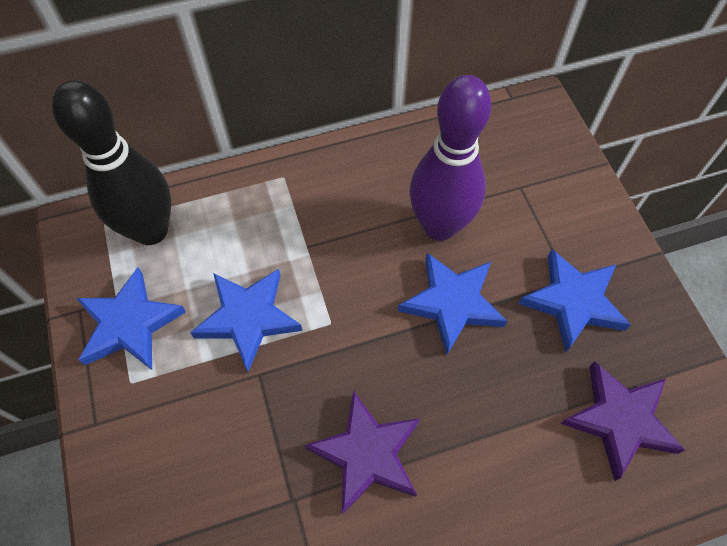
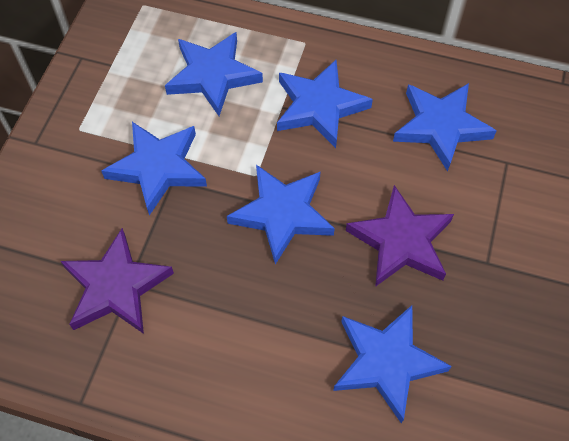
black bowling pin: 1 -> 0
blue star: 4 -> 6
purple bowling pin: 1 -> 0

